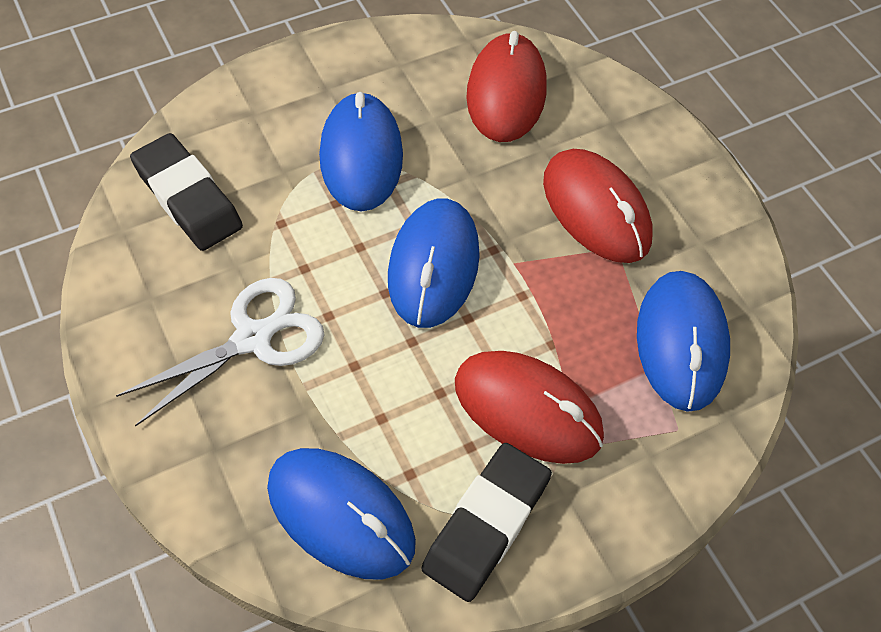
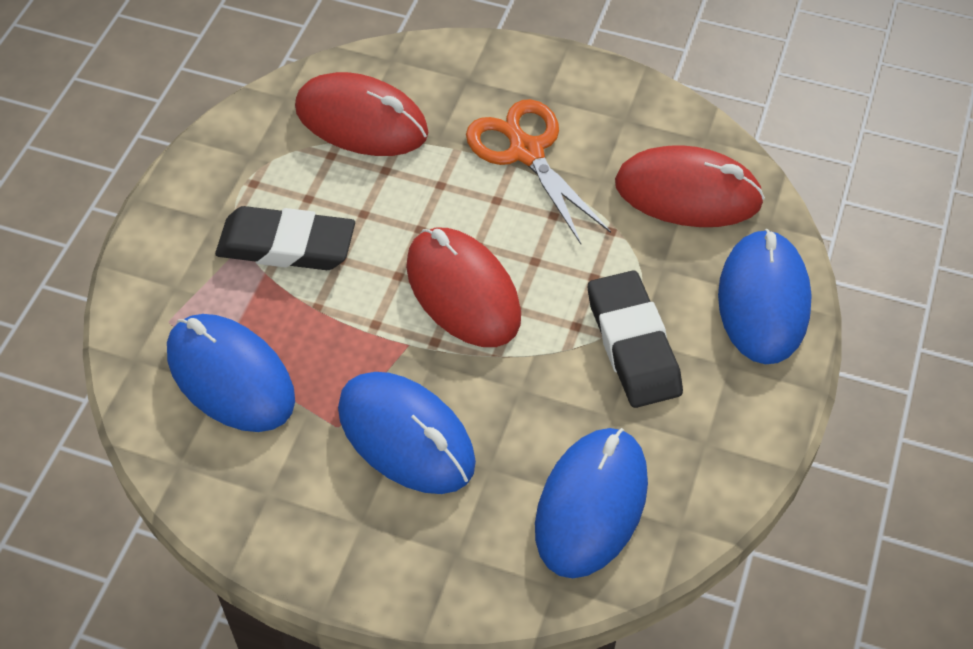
orange scissors: 0 -> 1
white scissors: 1 -> 0

